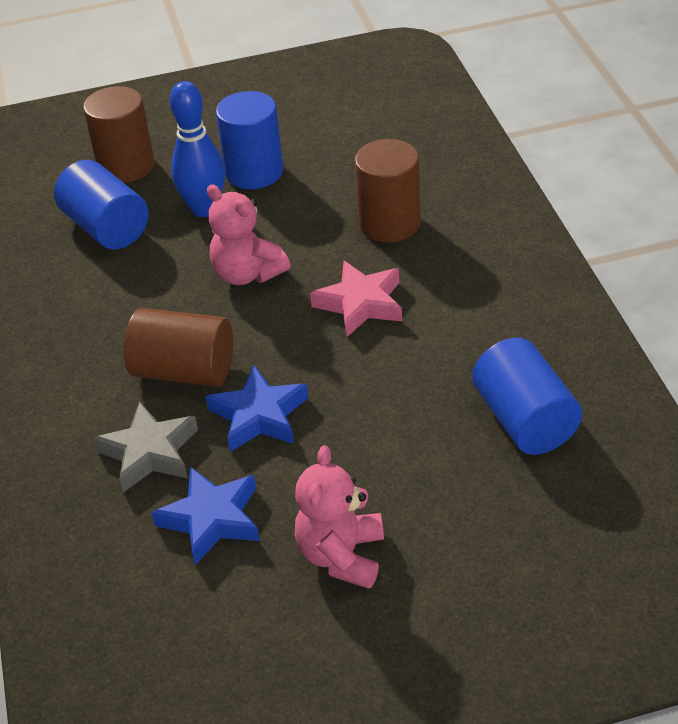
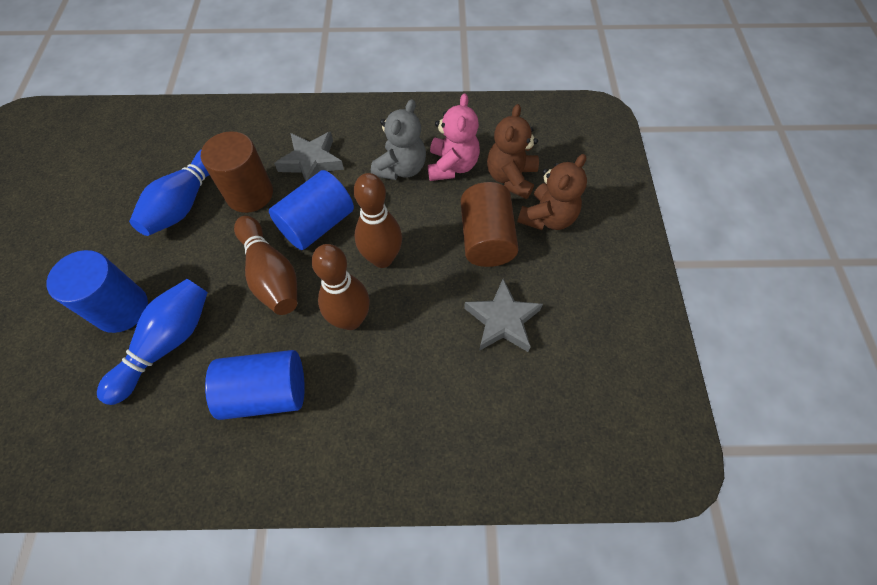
blue bowling pin: 1 -> 2
blue star: 2 -> 0
brown bowling pin: 0 -> 3
brown cylinder: 3 -> 2
brown teddy bear: 0 -> 2
grey star: 1 -> 2
grey teddy bear: 0 -> 1
pink star: 1 -> 0
pink teddy bear: 2 -> 1

